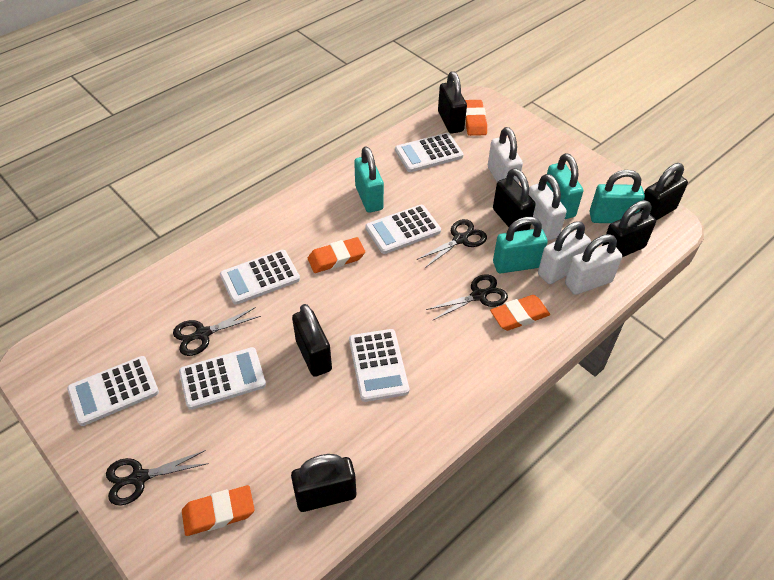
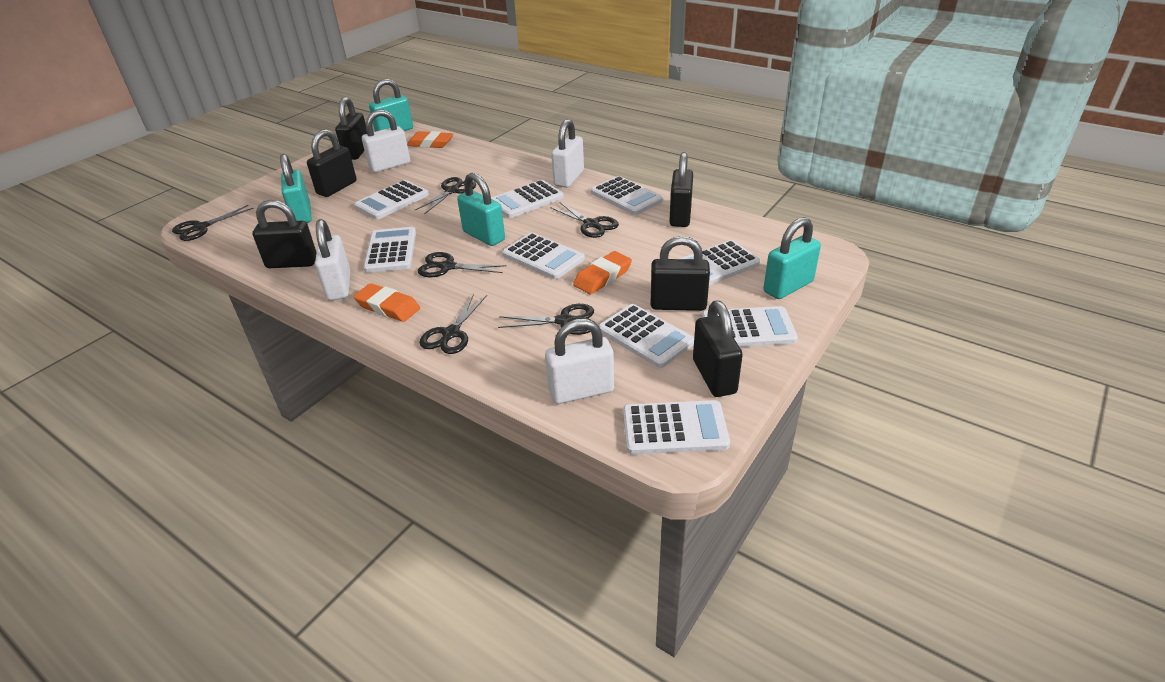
black scissors: 4 -> 6
orange eraser: 4 -> 3
white calculator: 6 -> 9

